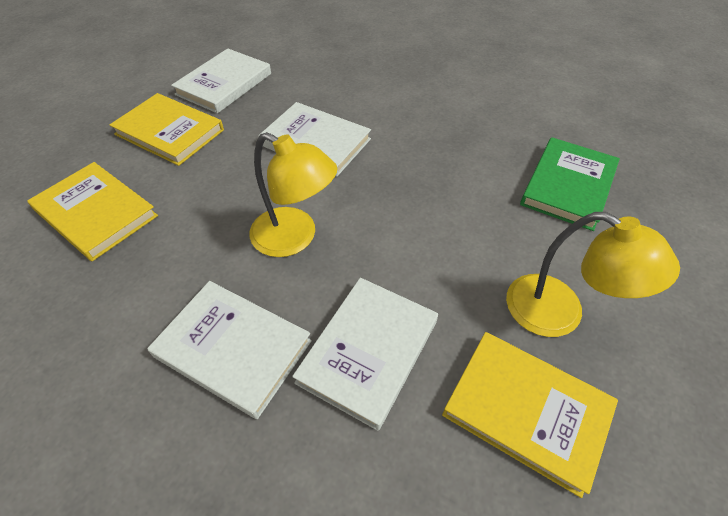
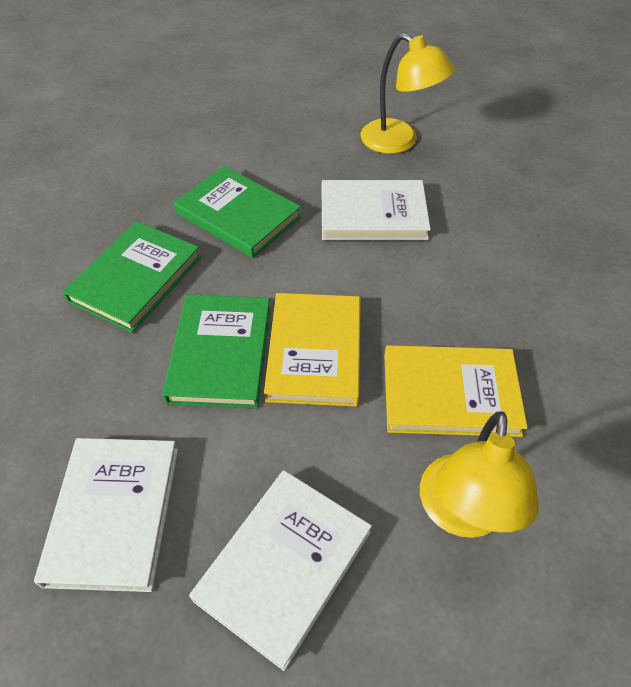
green book: 1 -> 3
white book: 4 -> 3
yellow book: 3 -> 2

